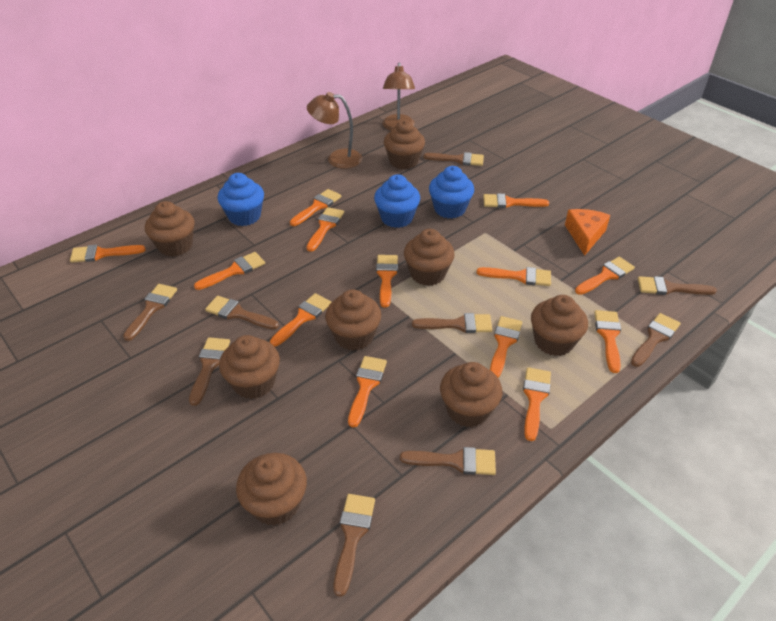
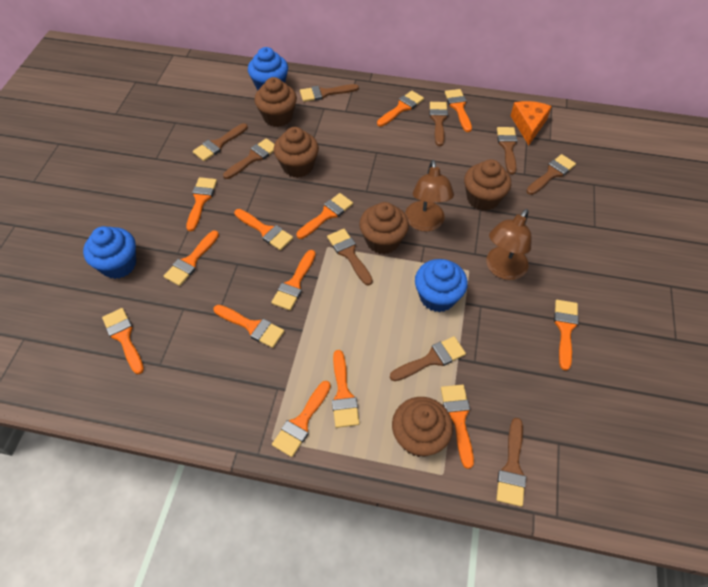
brown cupcake: 8 -> 5

